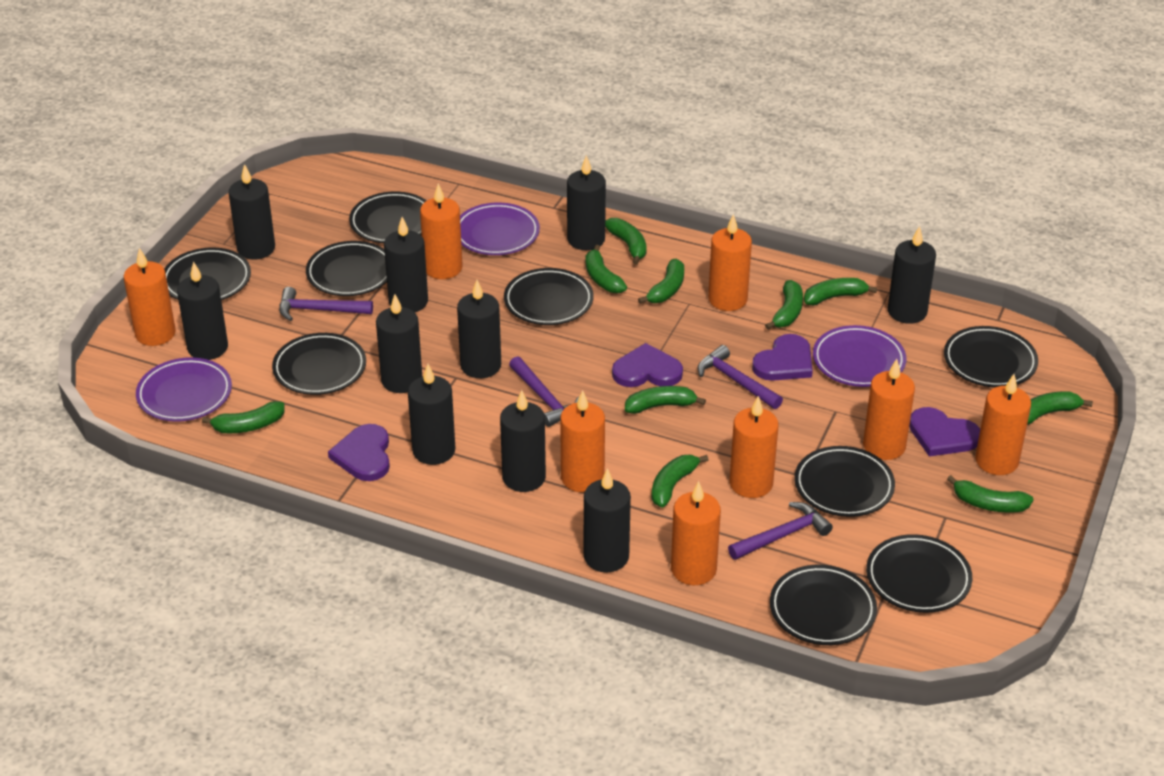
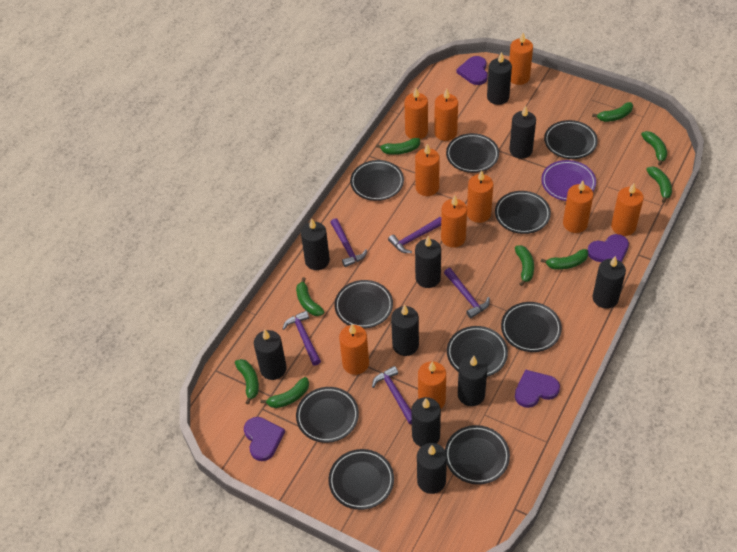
black plate: 9 -> 10
green banana: 10 -> 9
orange candle: 8 -> 10
purple hammer: 4 -> 5
purple plate: 3 -> 1

